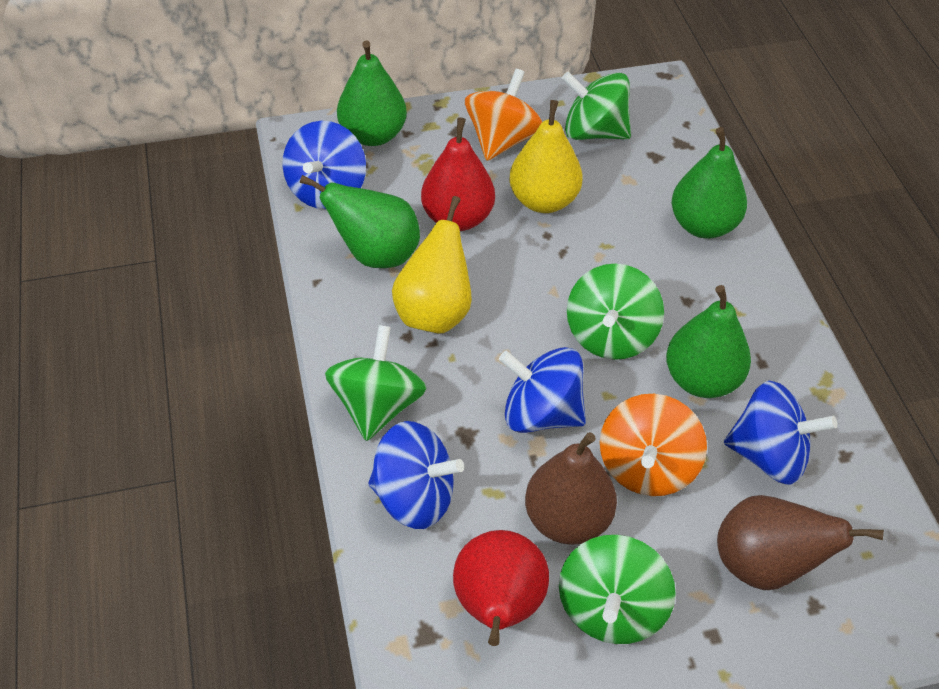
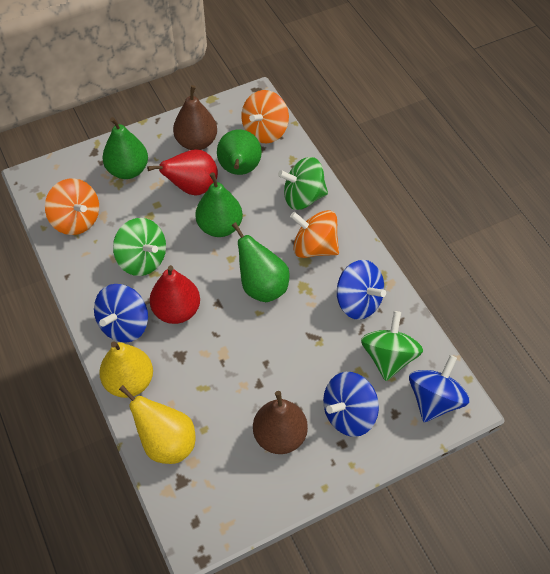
green spinning top: 4 -> 3
orange spinning top: 2 -> 3

